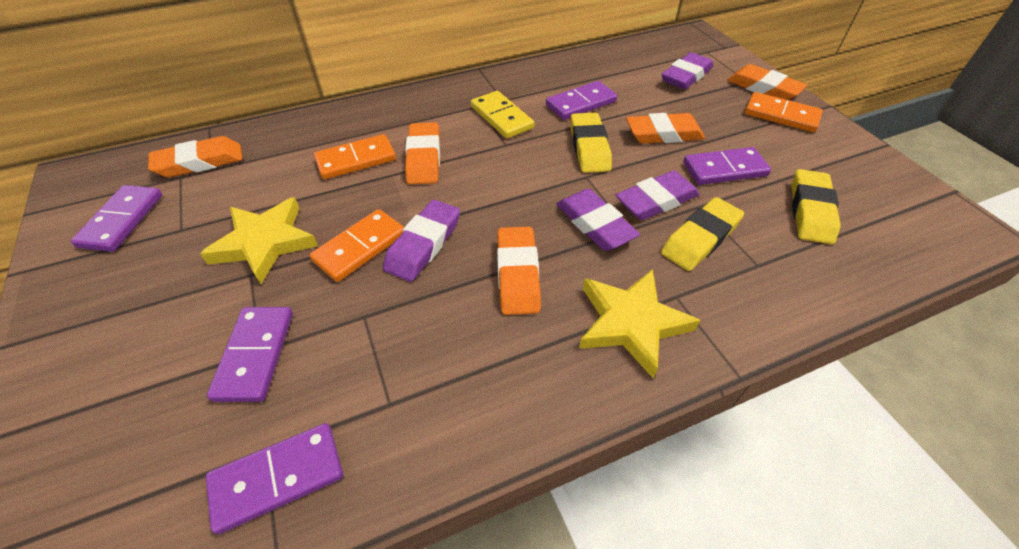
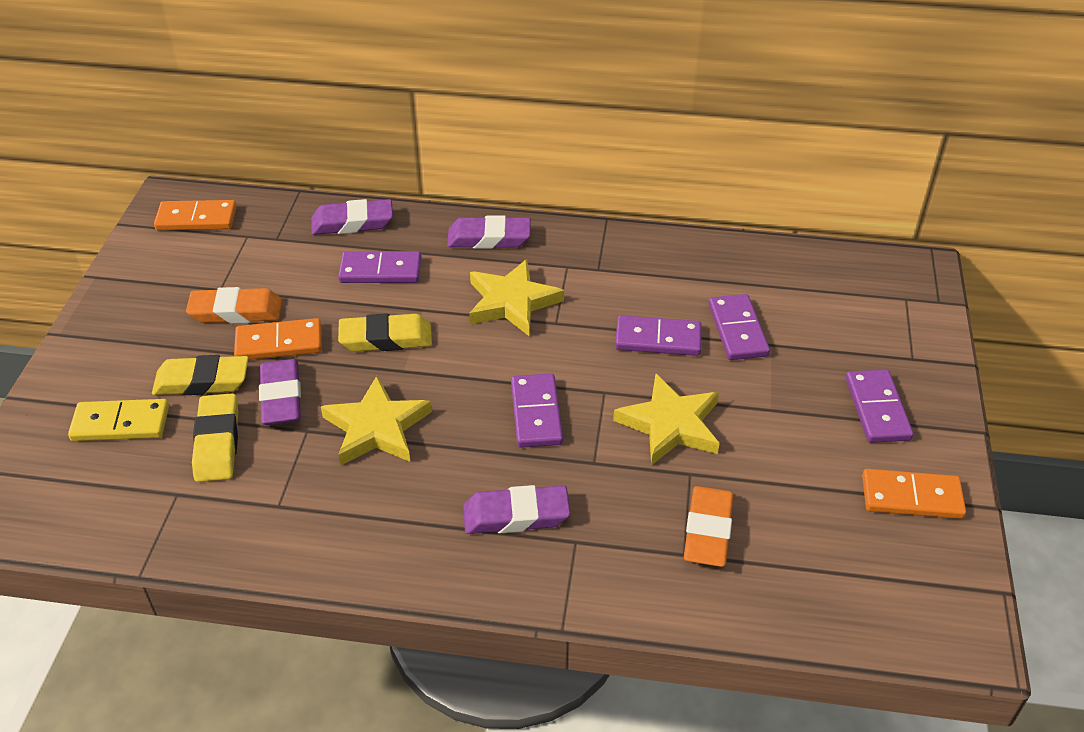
orange eraser: 5 -> 2
yellow star: 2 -> 3

